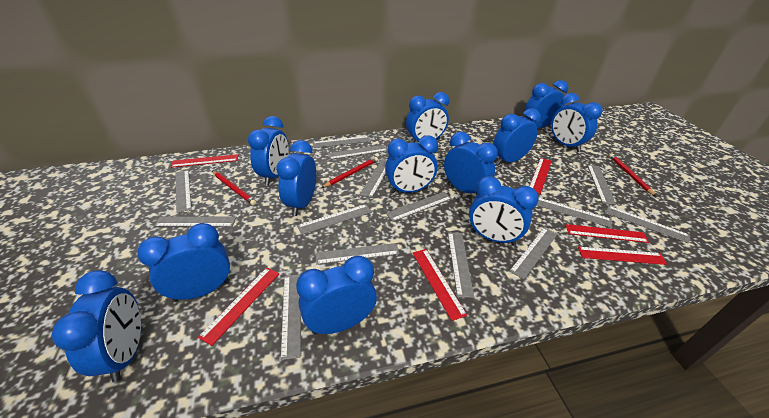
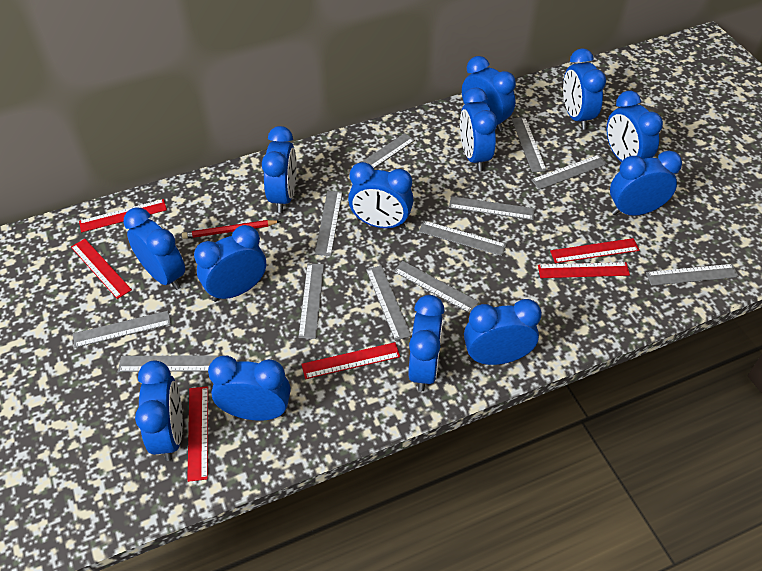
blue clock: 12 -> 13
grey ruler: 14 -> 12
red pencil: 3 -> 1

